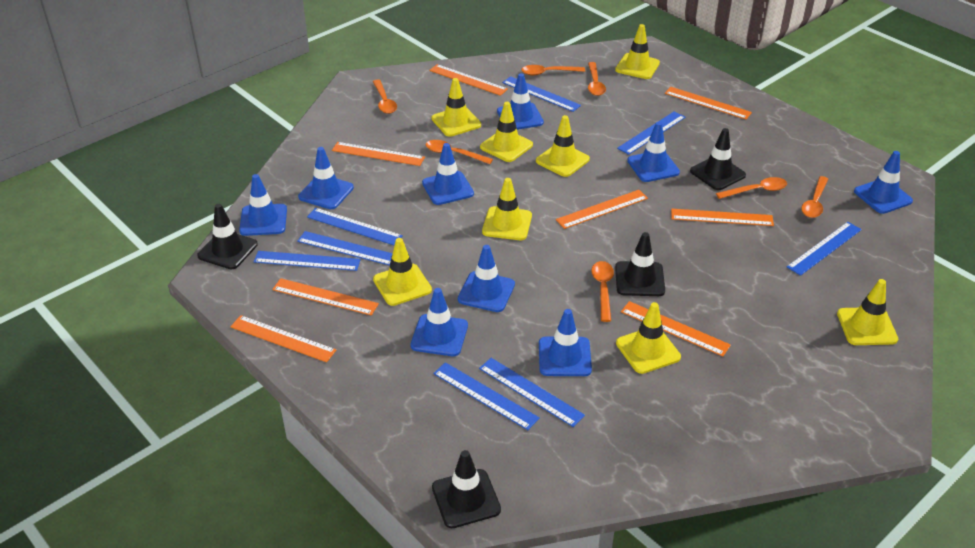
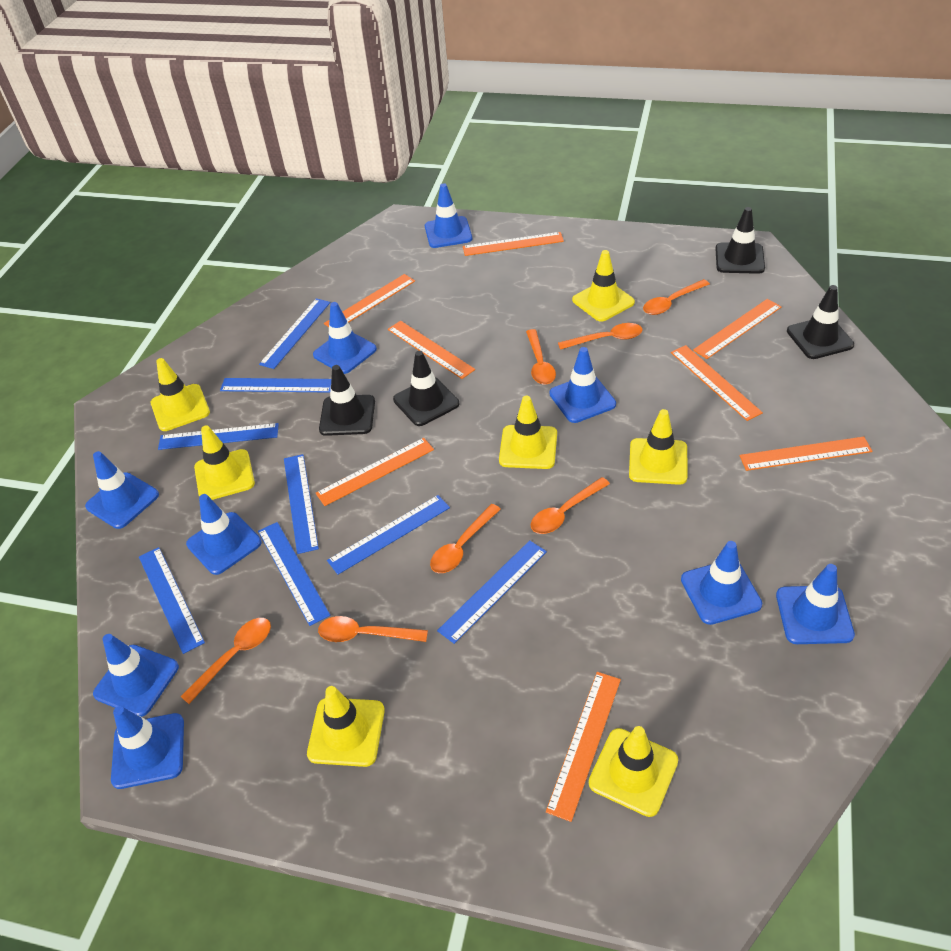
yellow traffic cone: 8 -> 7

